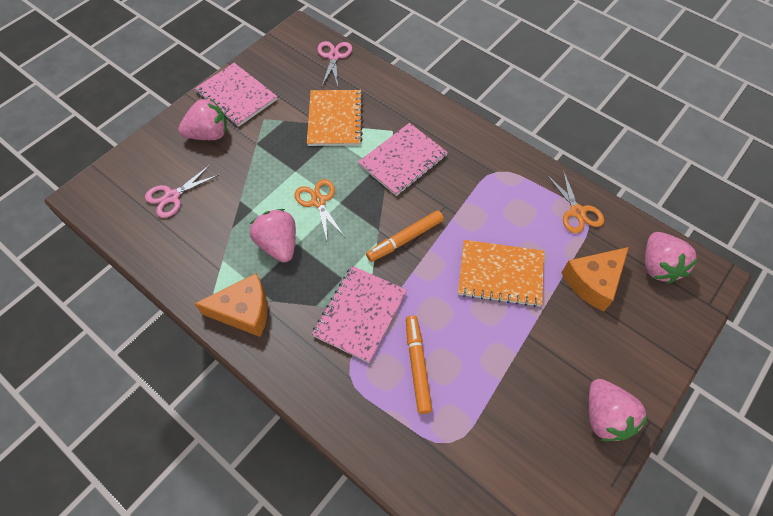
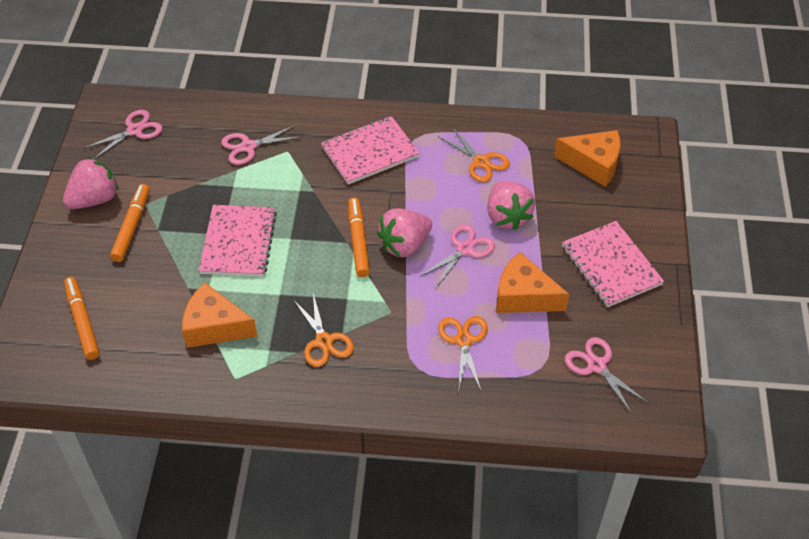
orange cheese: 2 -> 3
orange marker: 2 -> 3
orange notebook: 2 -> 0
orange scissors: 2 -> 3
pink scissors: 2 -> 4
pink strawberry: 4 -> 3

